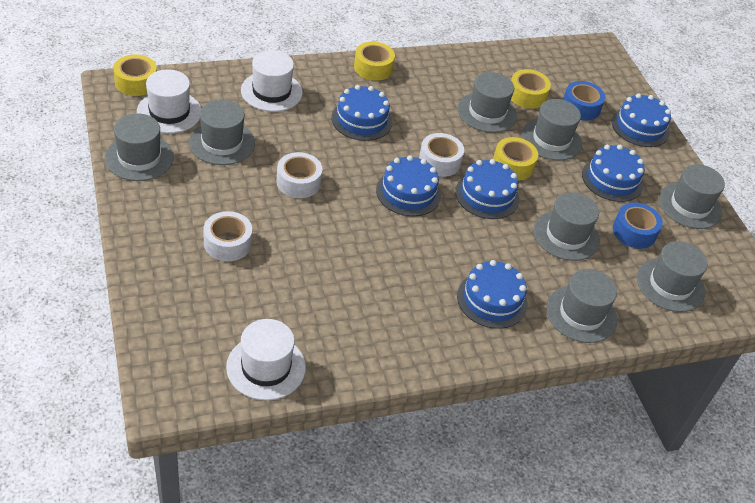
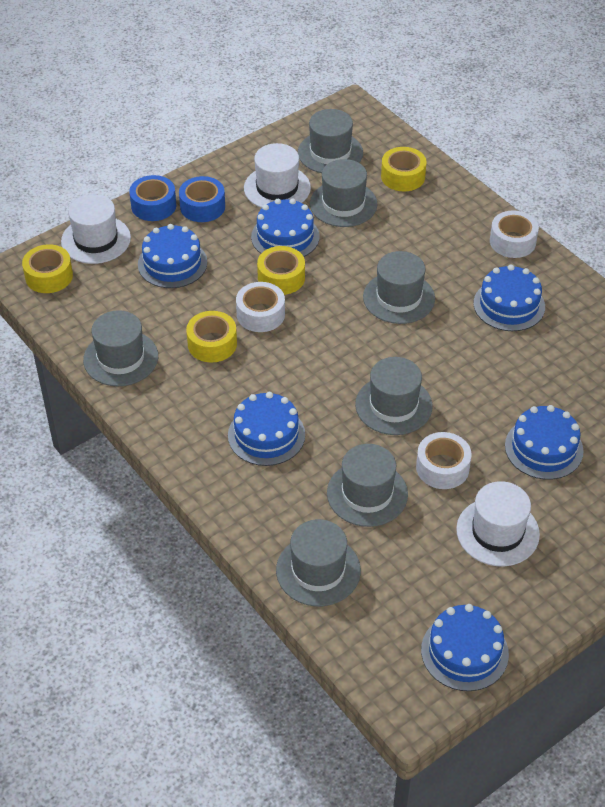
grey hat: 8 -> 7

